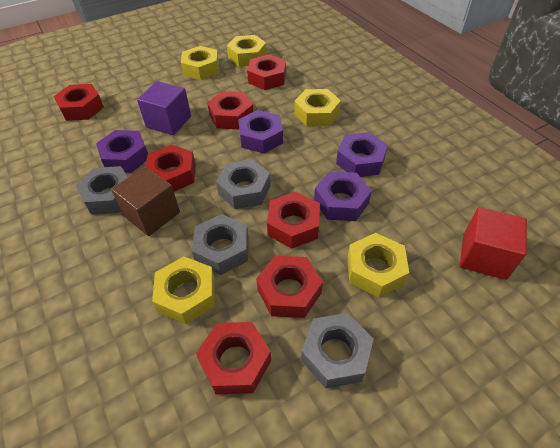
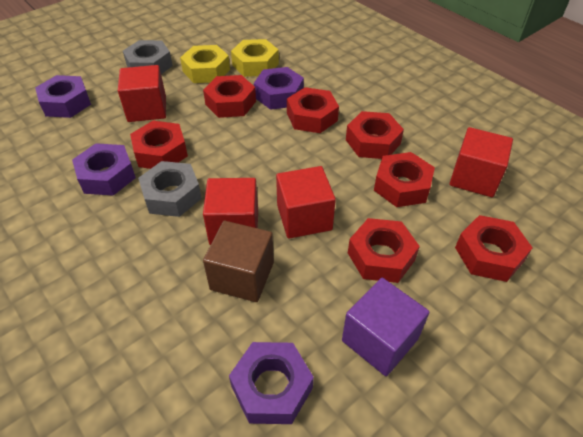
grey nut: 4 -> 2
red cube: 1 -> 4
yellow nut: 5 -> 2

